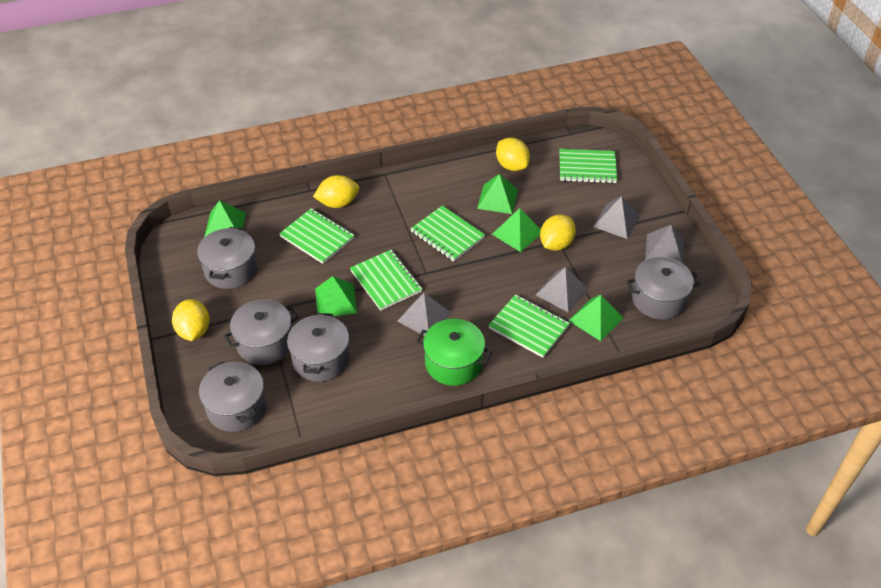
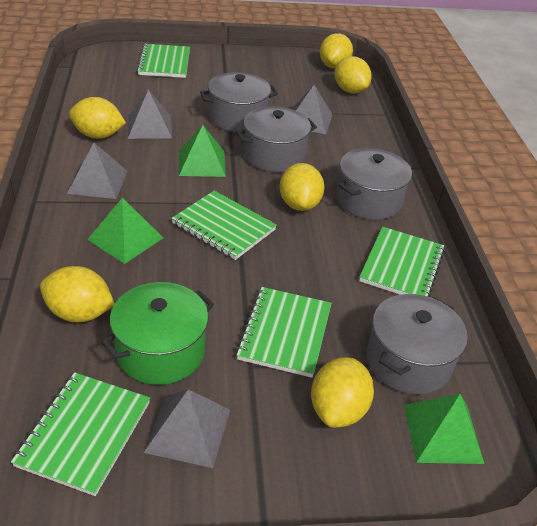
green pyramid: 5 -> 3
grey pot: 5 -> 4
yellow lemon: 4 -> 6

